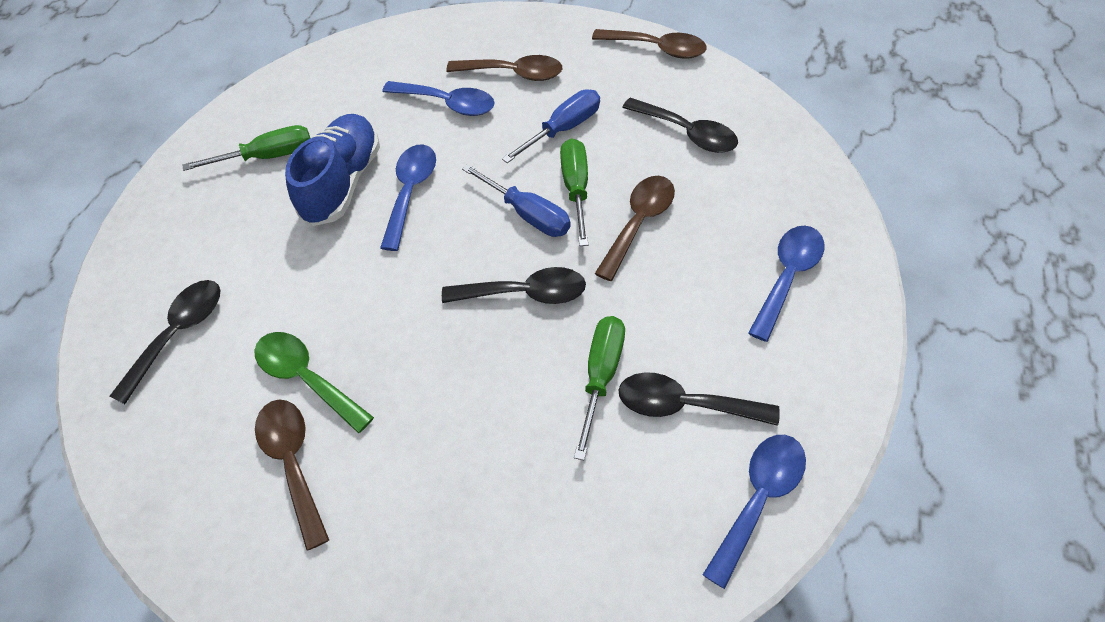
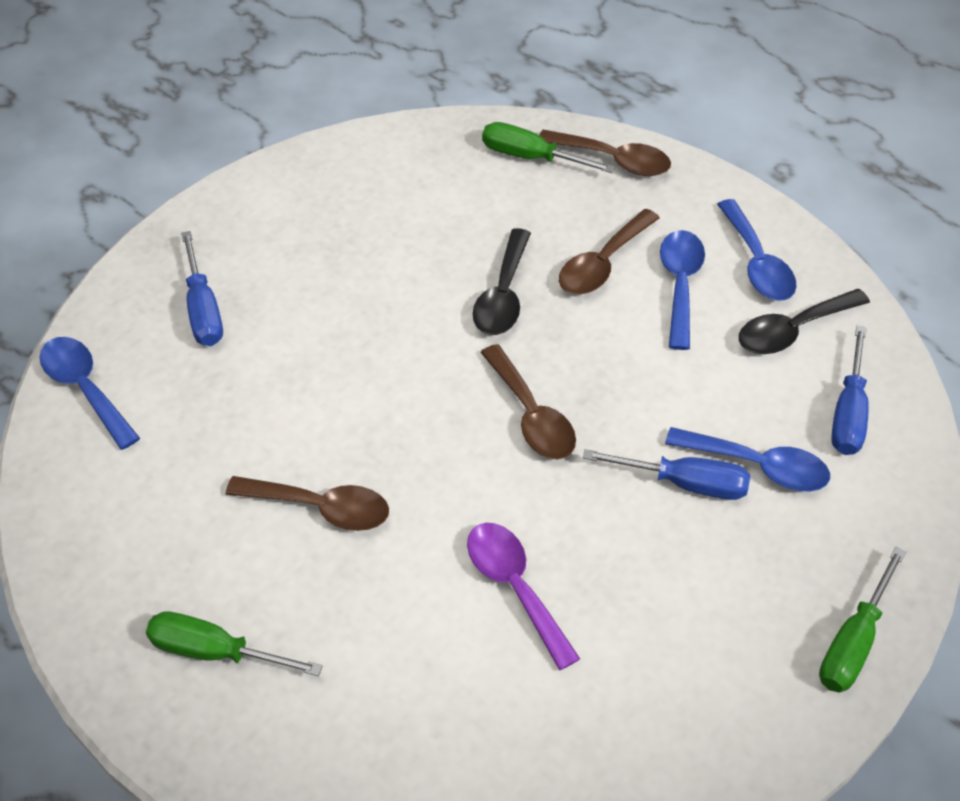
black spoon: 4 -> 2
blue screwdriver: 2 -> 3
blue shoe: 1 -> 0
green spoon: 1 -> 0
purple spoon: 0 -> 1

